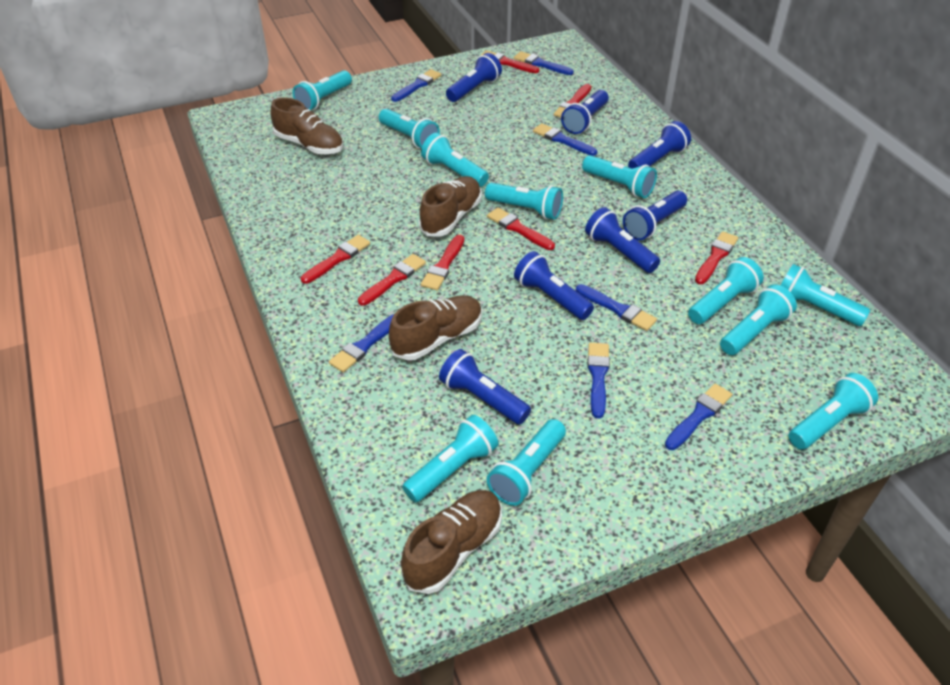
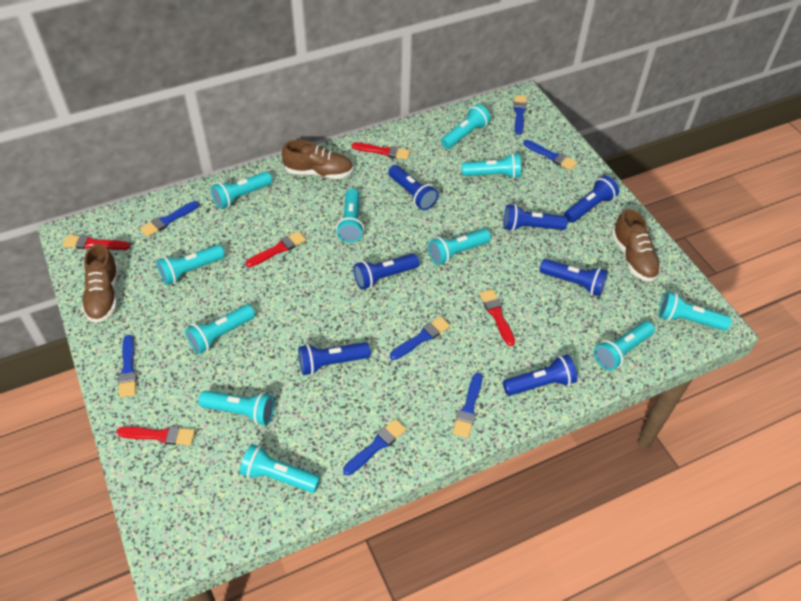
brown shoe: 4 -> 3
red brush: 7 -> 5

